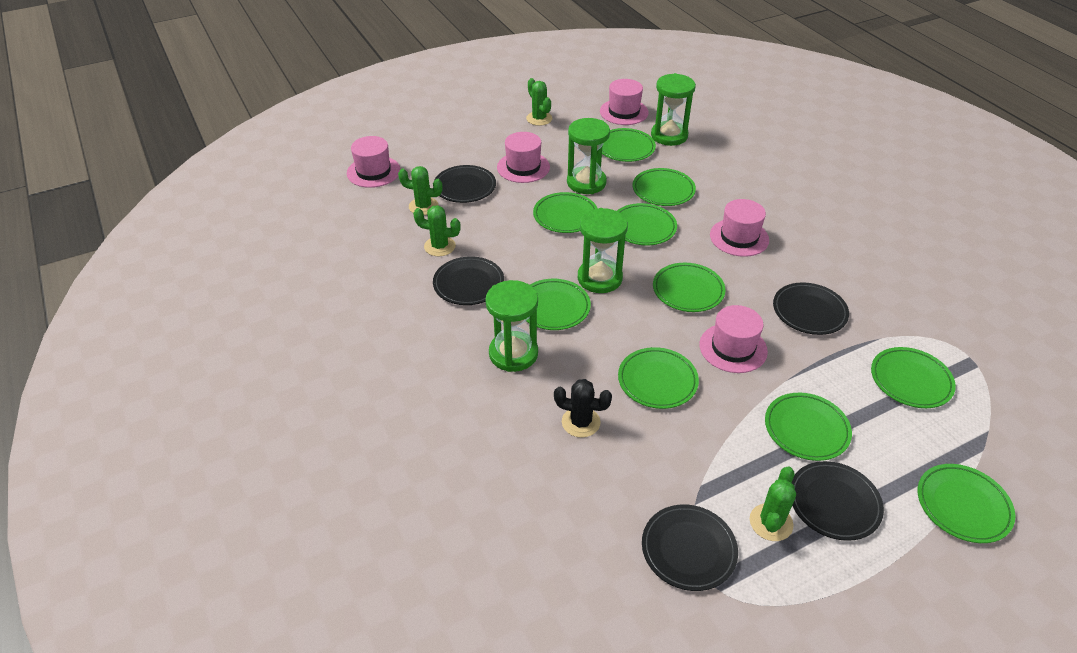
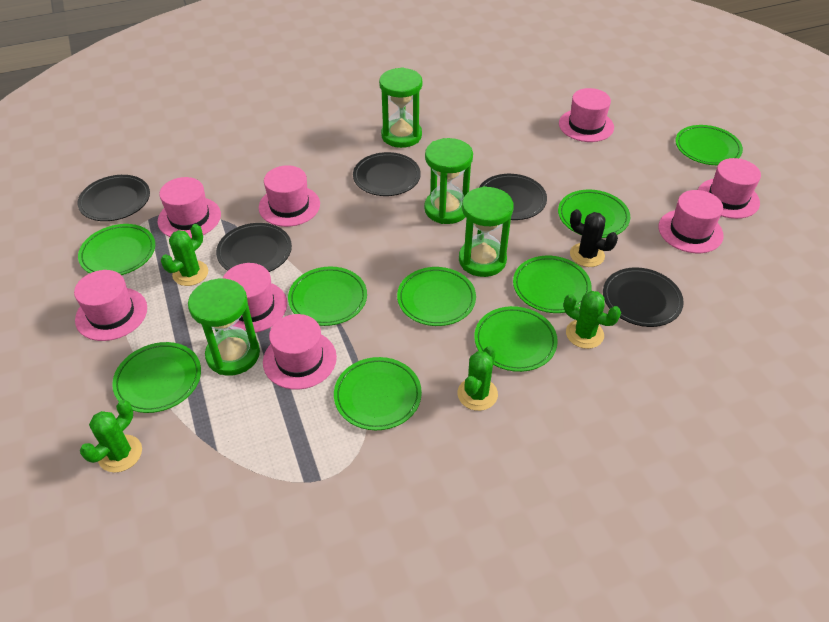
green plate: 10 -> 9
pink hat: 5 -> 8

